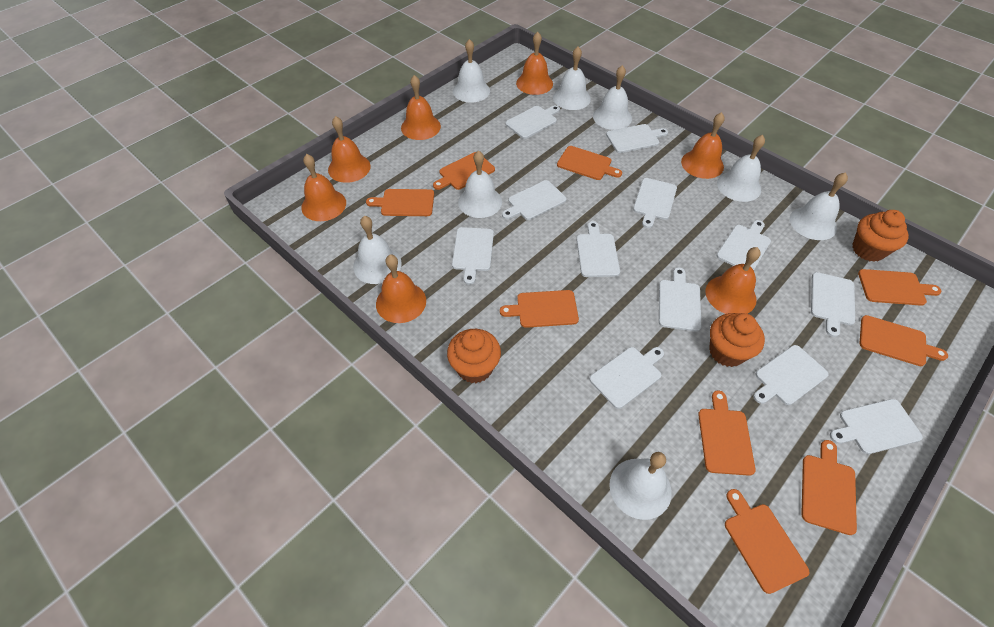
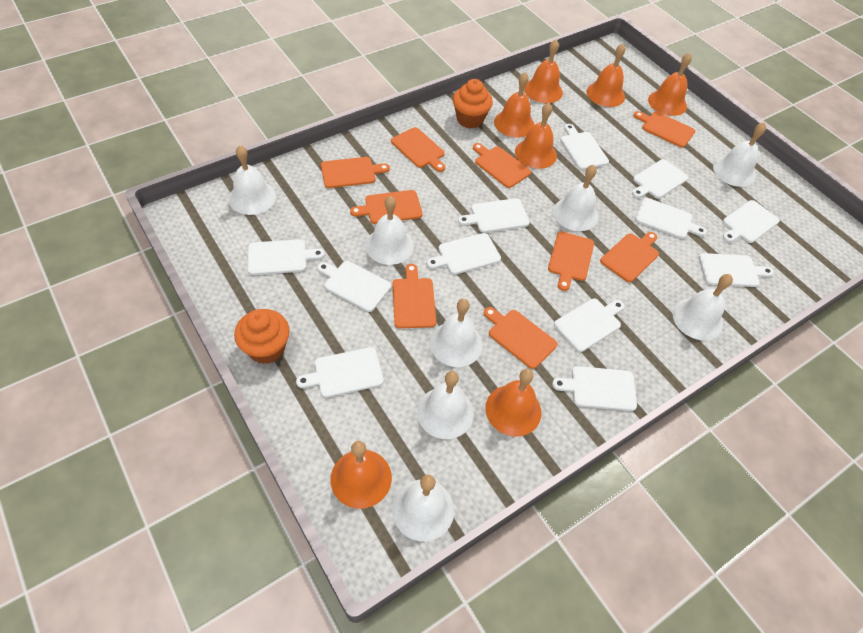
orange cupcake: 3 -> 2

